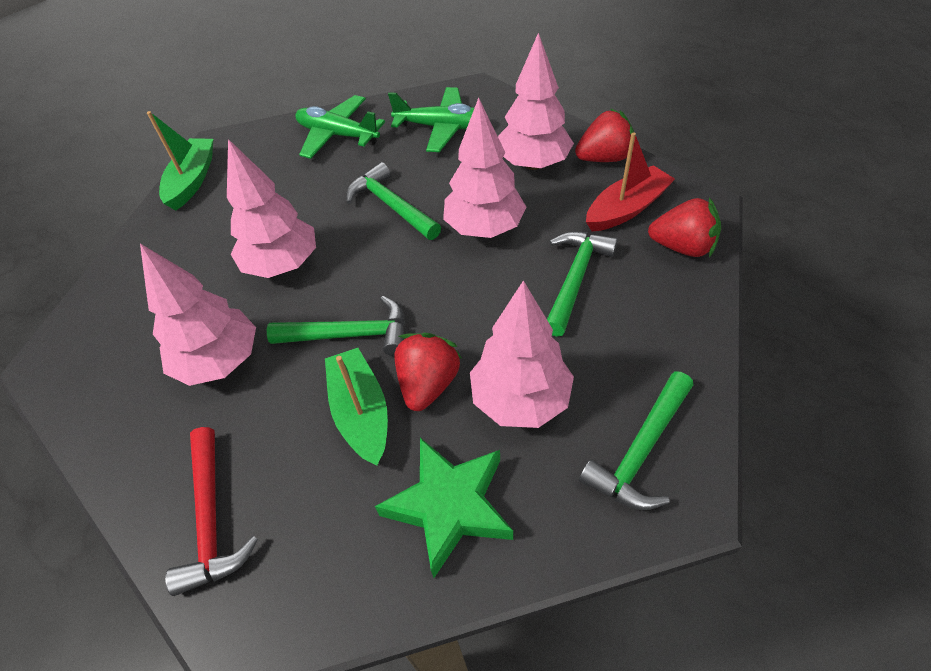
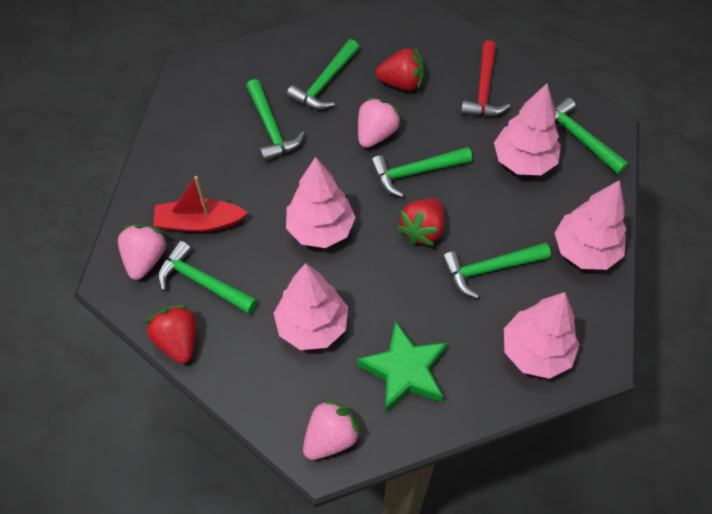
green boat: 2 -> 0
green hammer: 4 -> 6
green plane: 2 -> 0
pink strawberry: 0 -> 3

